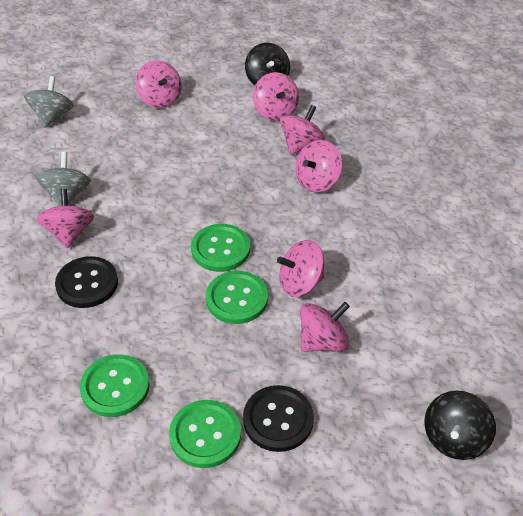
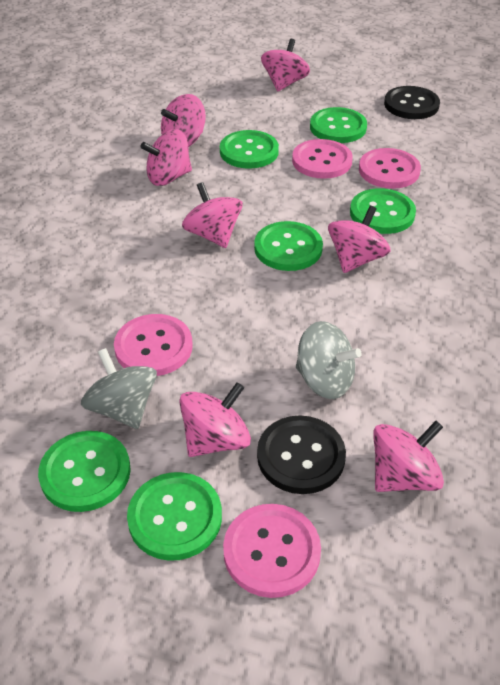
black spinning top: 2 -> 0
green button: 4 -> 6
pink button: 0 -> 4

